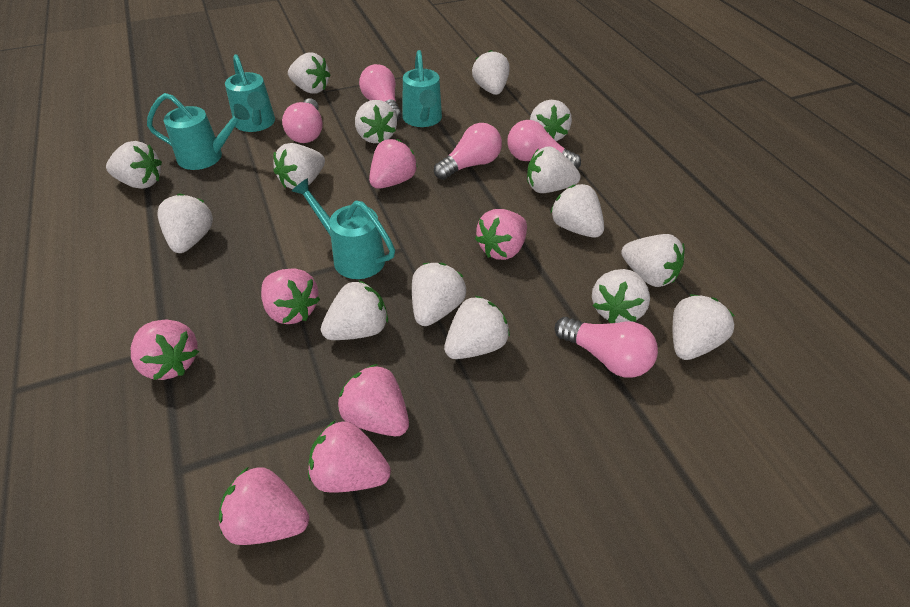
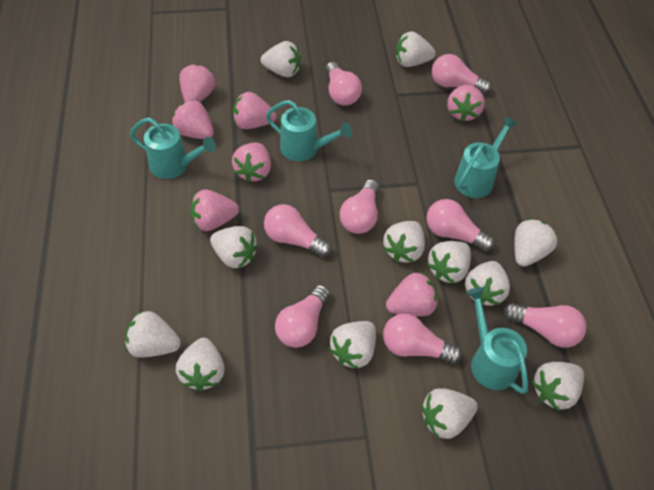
pink light bulb: 5 -> 8
white strawberry: 15 -> 12

